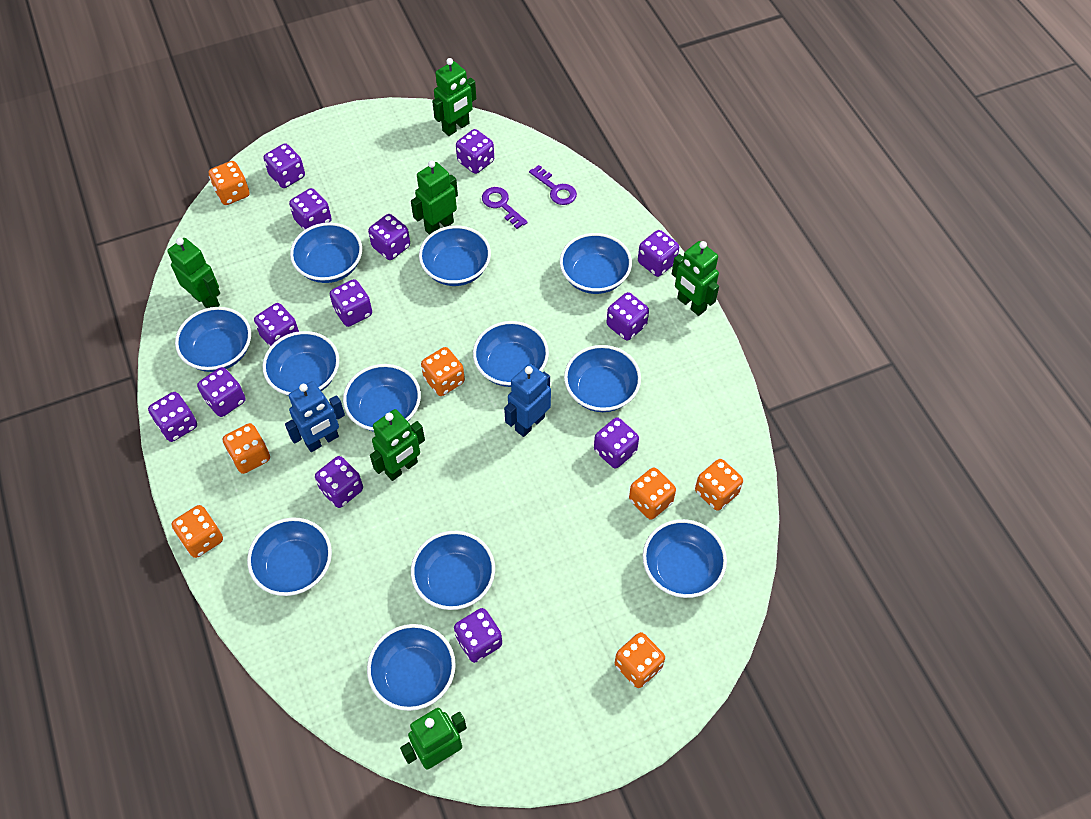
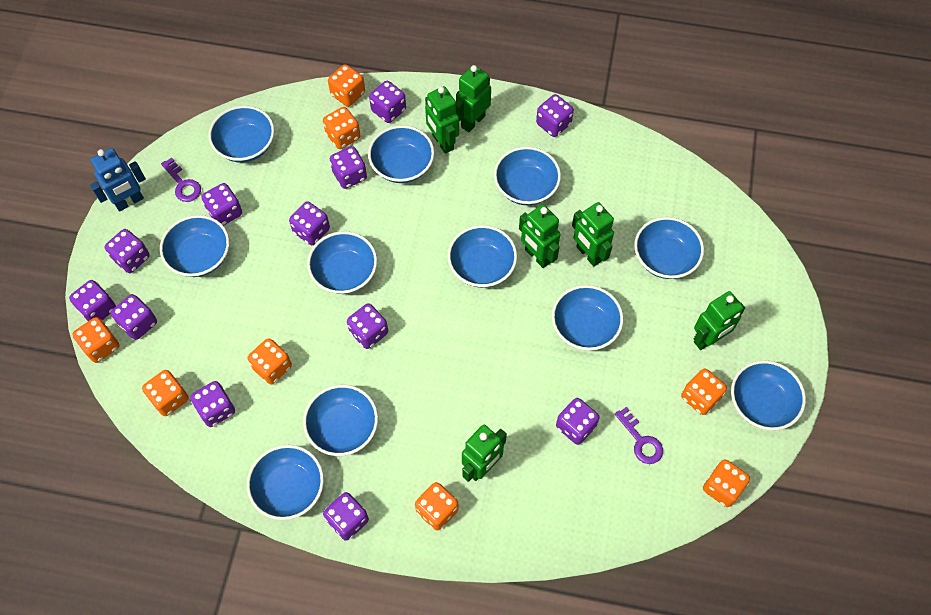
blue bowl: 12 -> 11
blue robot: 2 -> 1
orange dice: 7 -> 8
purple dice: 13 -> 12

